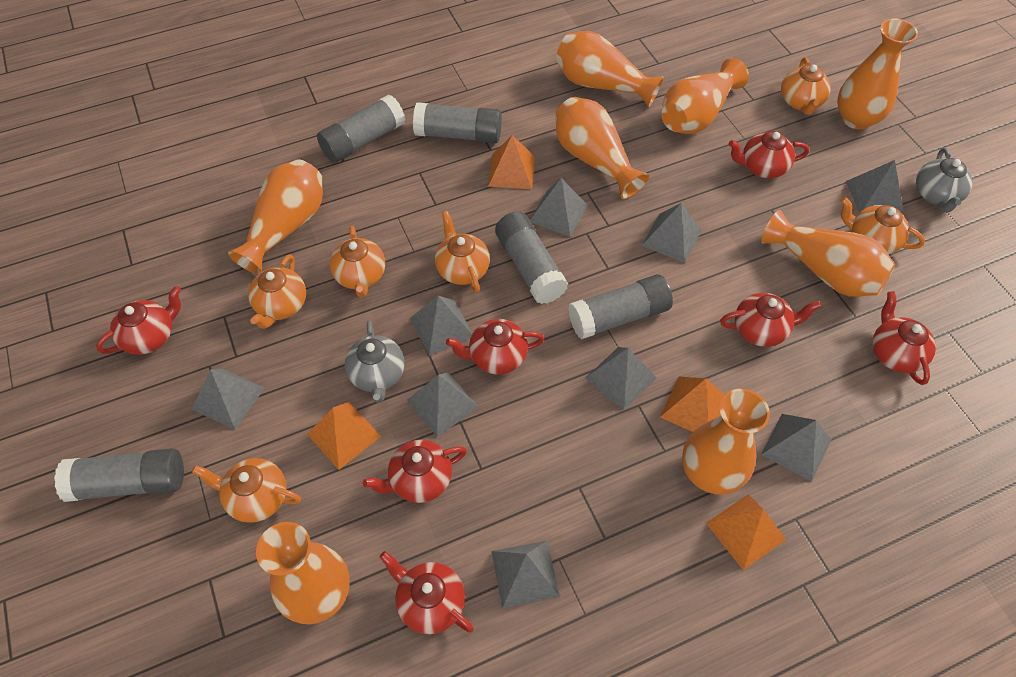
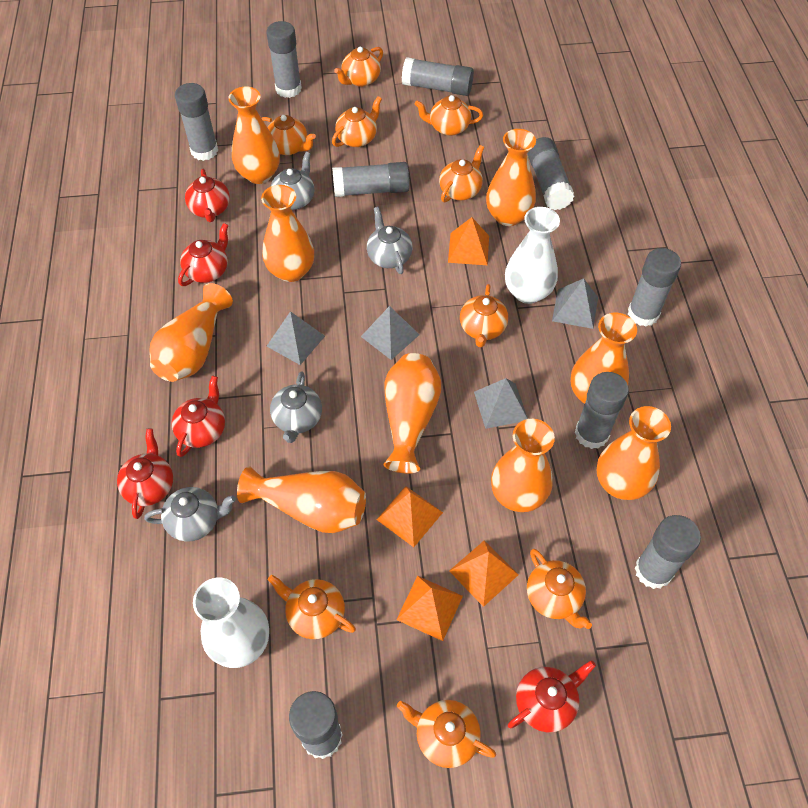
grey glue stick: 5 -> 9
grey pyramid: 9 -> 4
grey teapot: 2 -> 4
orange teapot: 6 -> 9
orange vase: 8 -> 9
red teapot: 7 -> 5
white vase: 0 -> 2

